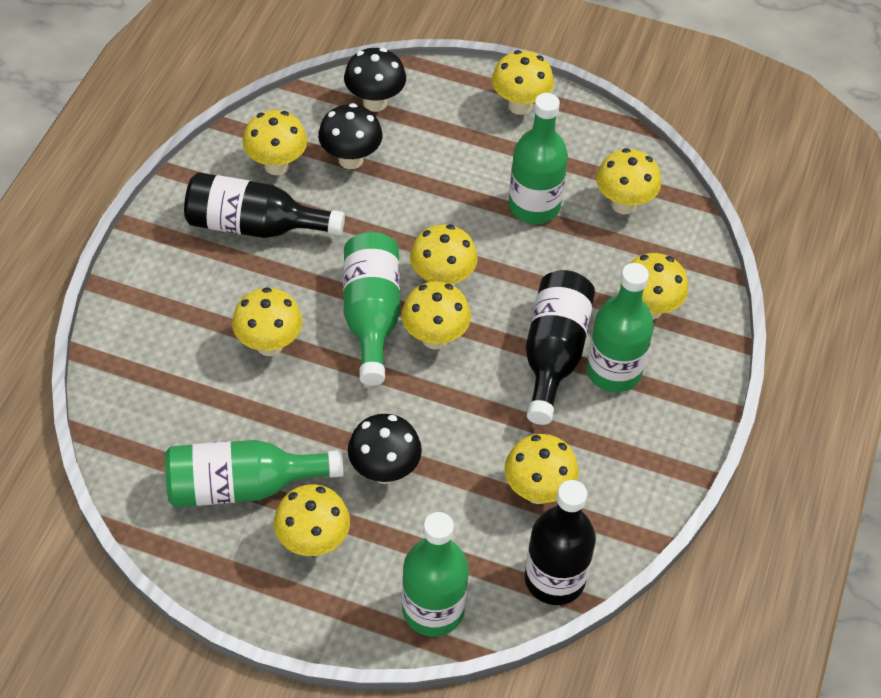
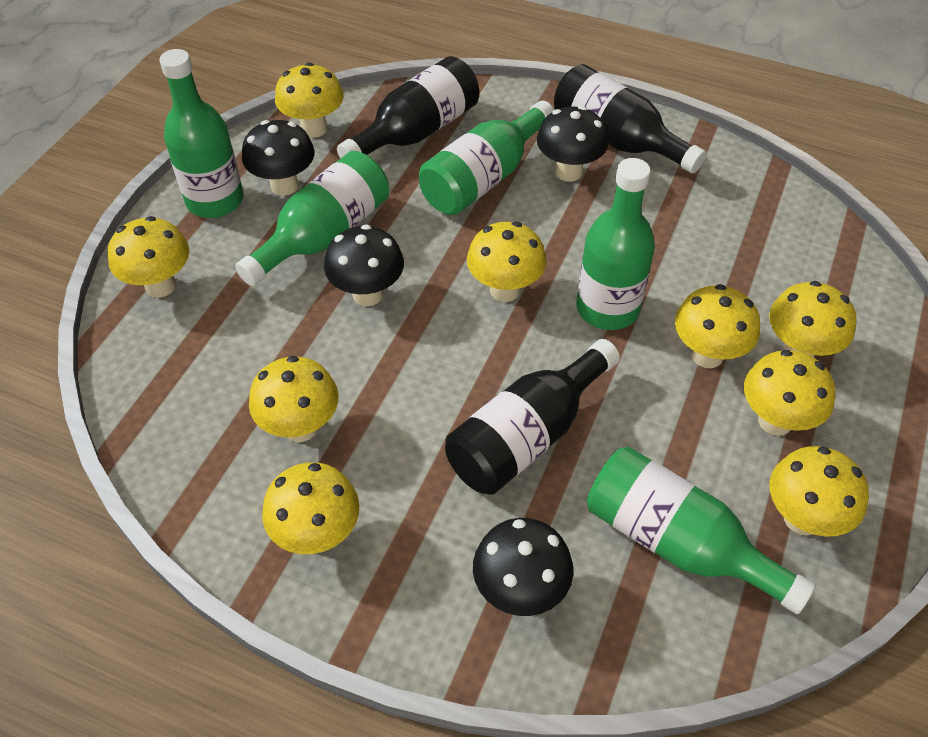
black mushroom: 3 -> 4

